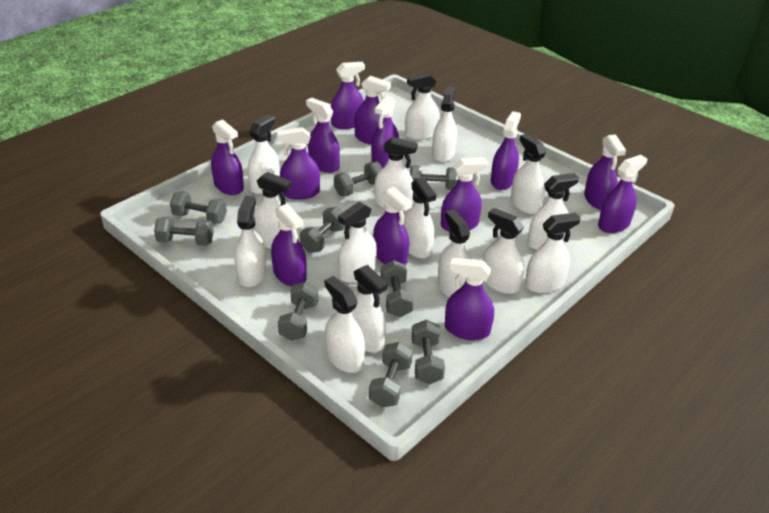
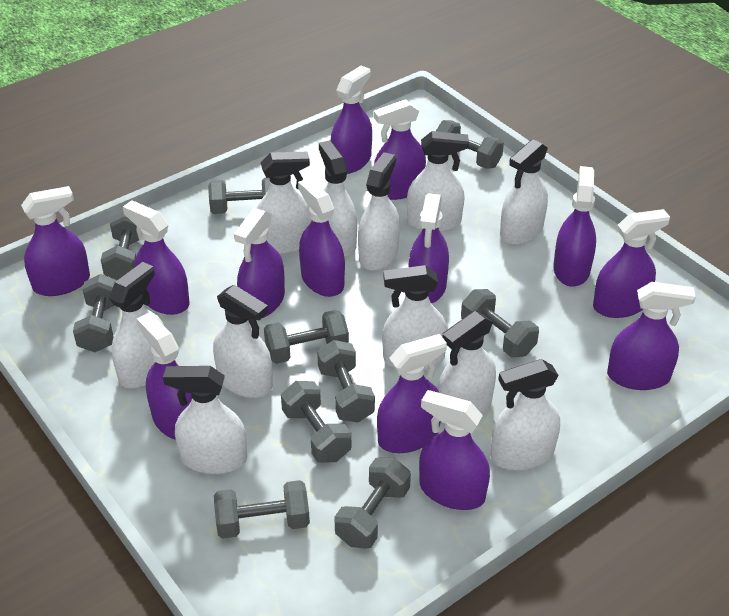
grey dumbbell: 9 -> 10
white spray bottle: 15 -> 11

